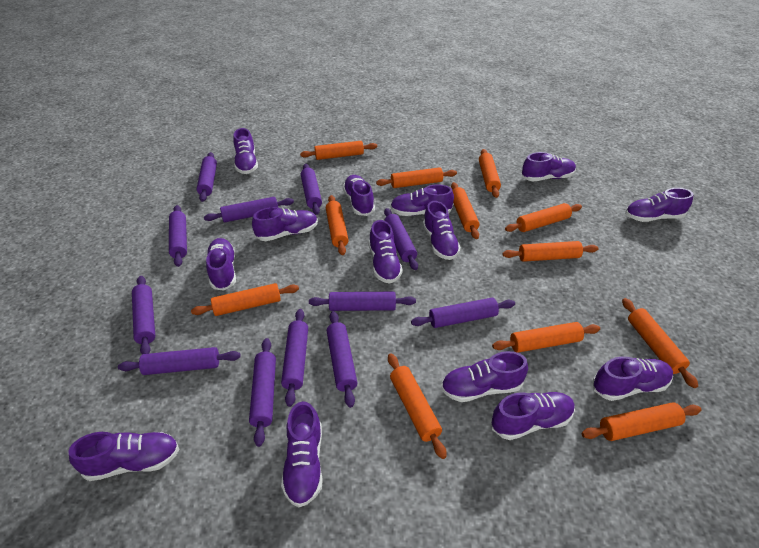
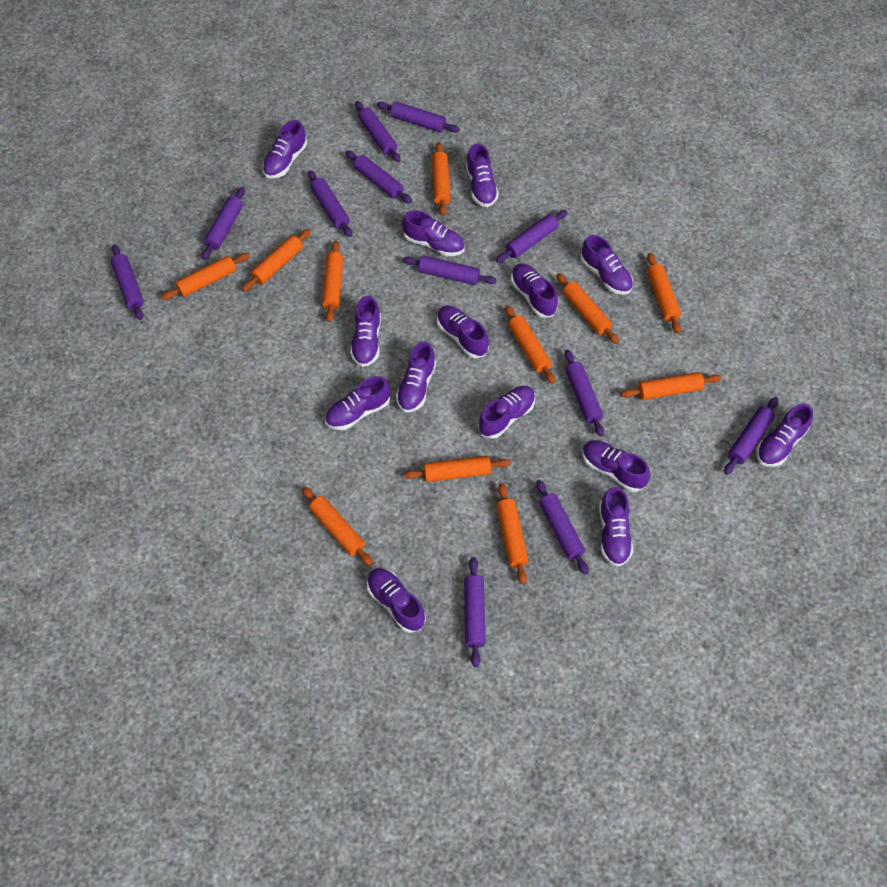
orange rolling pin: 12 -> 11

